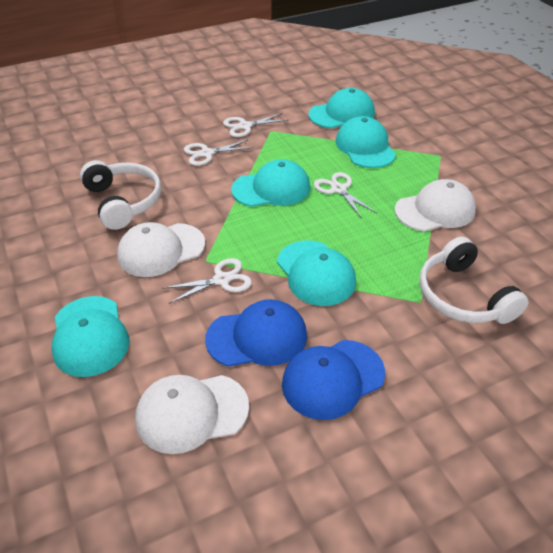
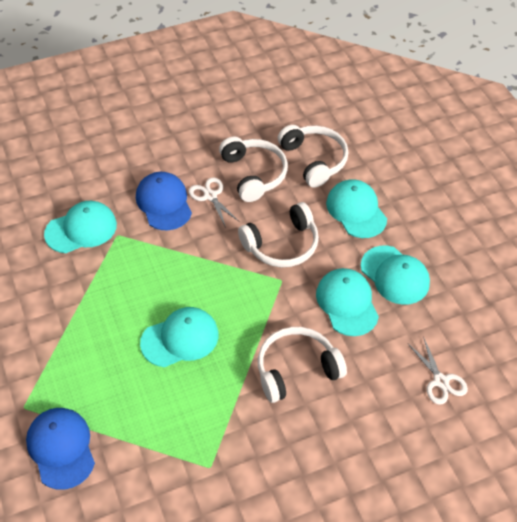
white cap: 3 -> 0
white headphones: 2 -> 4
white scissors: 4 -> 2

